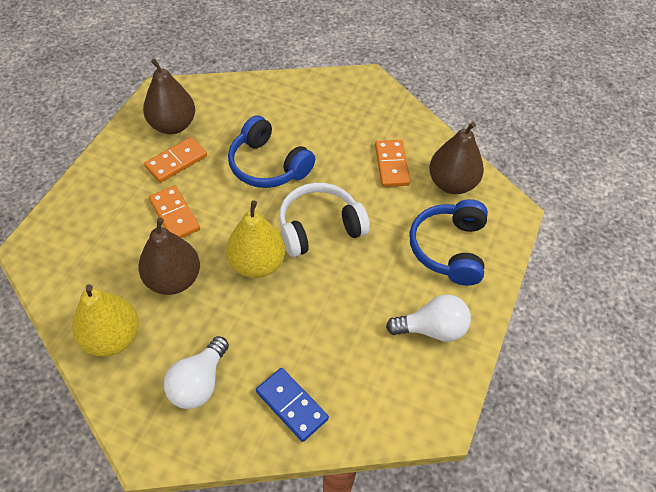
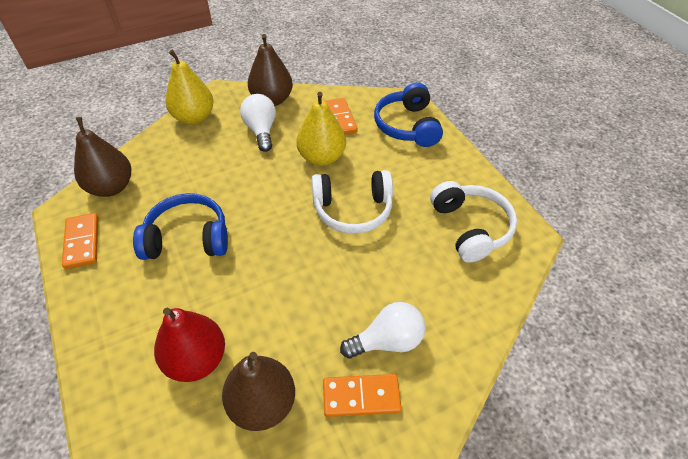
blue domino: 1 -> 0
red pear: 0 -> 1
white headphones: 1 -> 2

